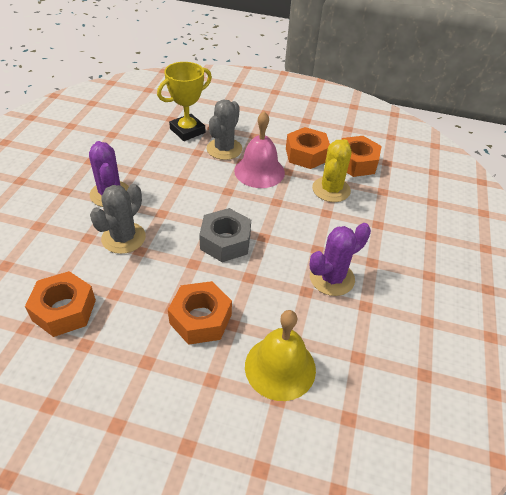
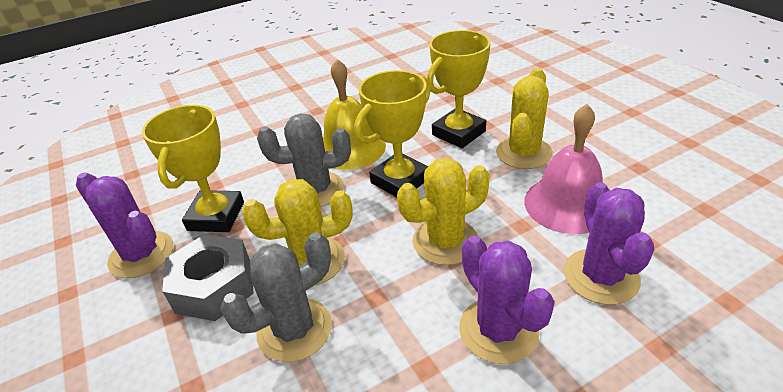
orange nut: 4 -> 0
purple cactus: 2 -> 3
yellow cactus: 1 -> 3
yellow trophy: 1 -> 3

